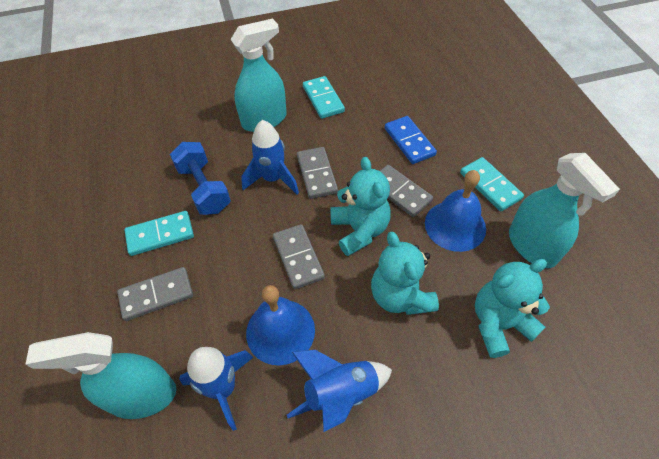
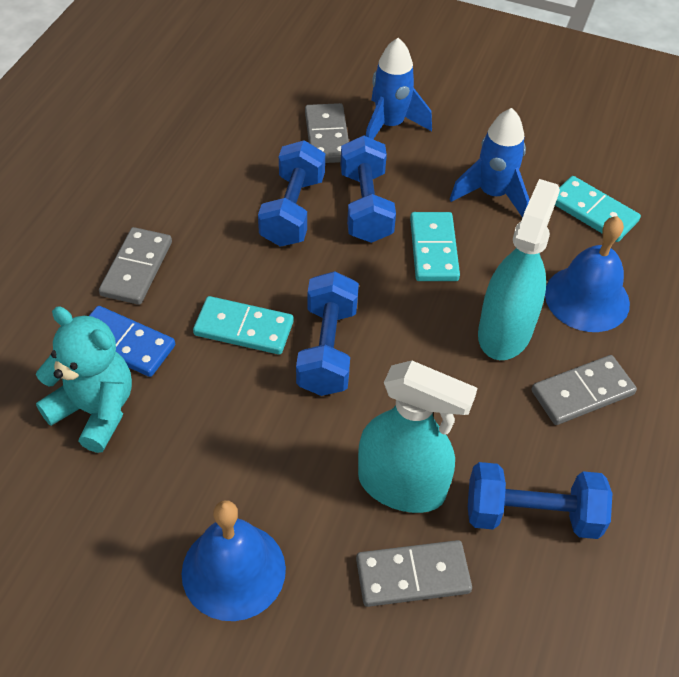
blue dumbbell: 1 -> 4
blue rocket: 3 -> 2
turquoise spray bottle: 3 -> 2
turquoise teddy bear: 3 -> 1

